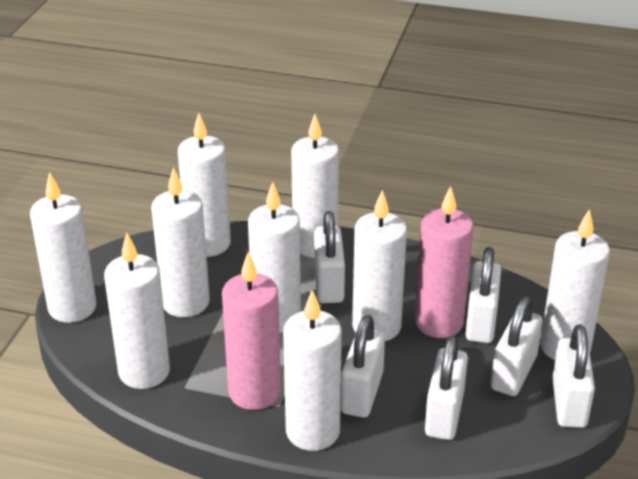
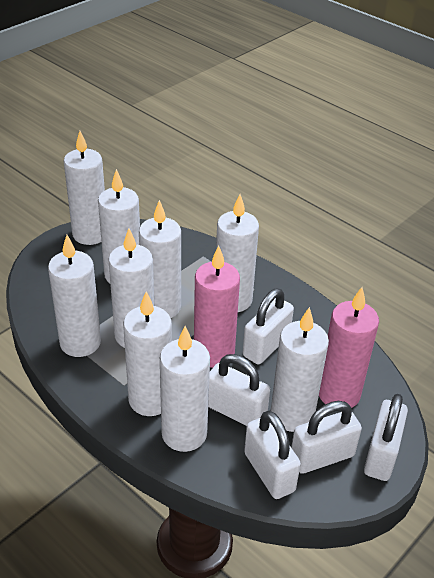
white padlock: 6 -> 5

